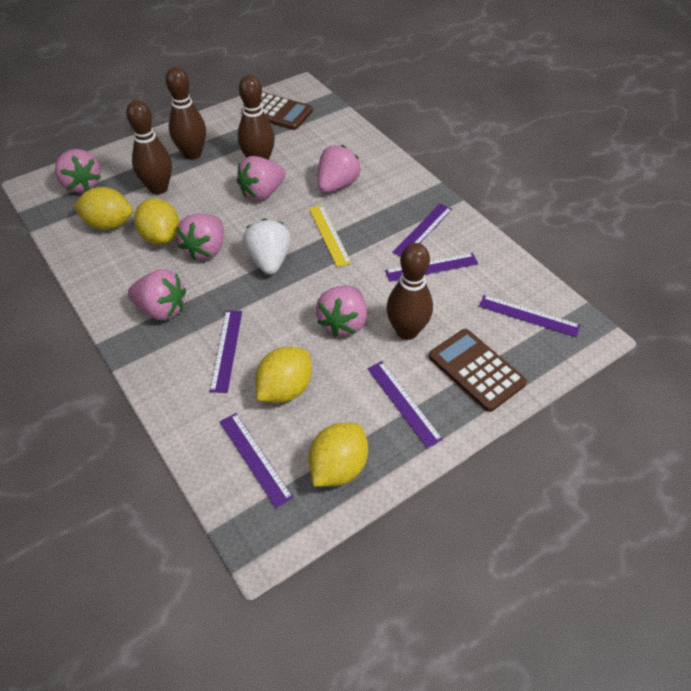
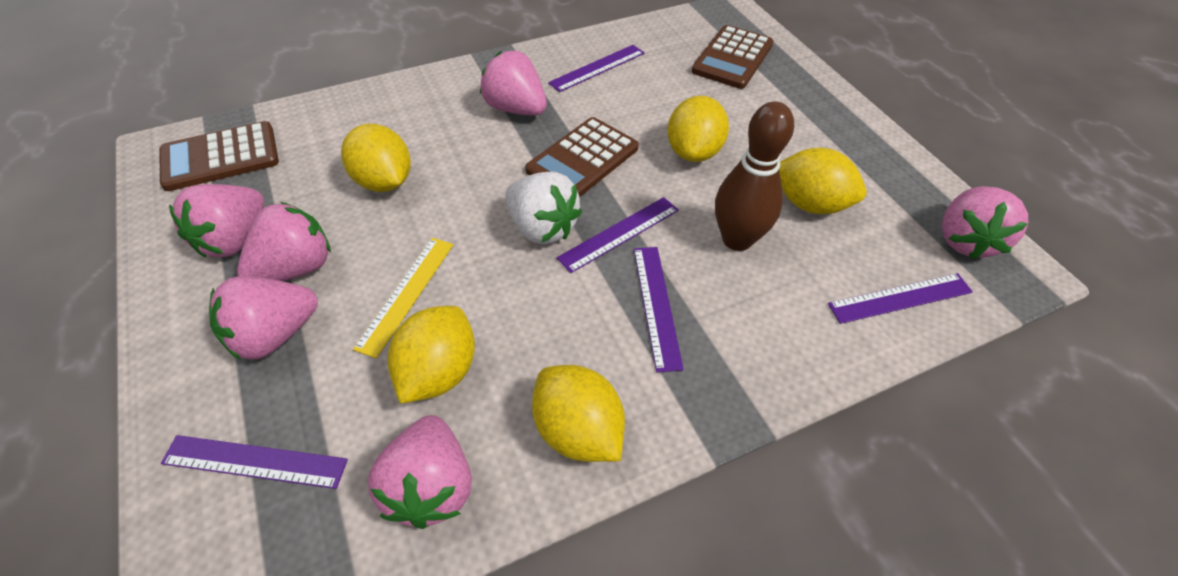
brown bowling pin: 4 -> 1
brown calculator: 2 -> 3
purple ruler: 6 -> 5
yellow lemon: 4 -> 5

